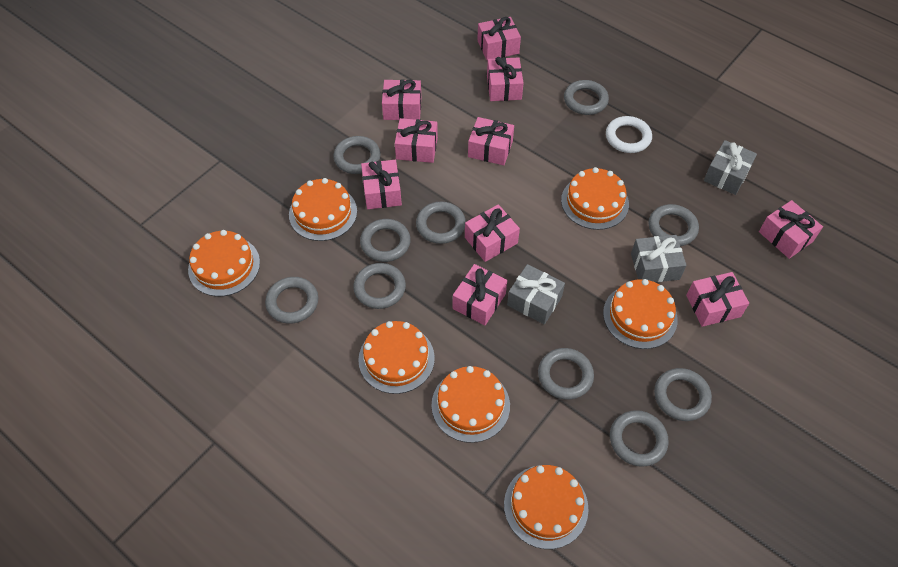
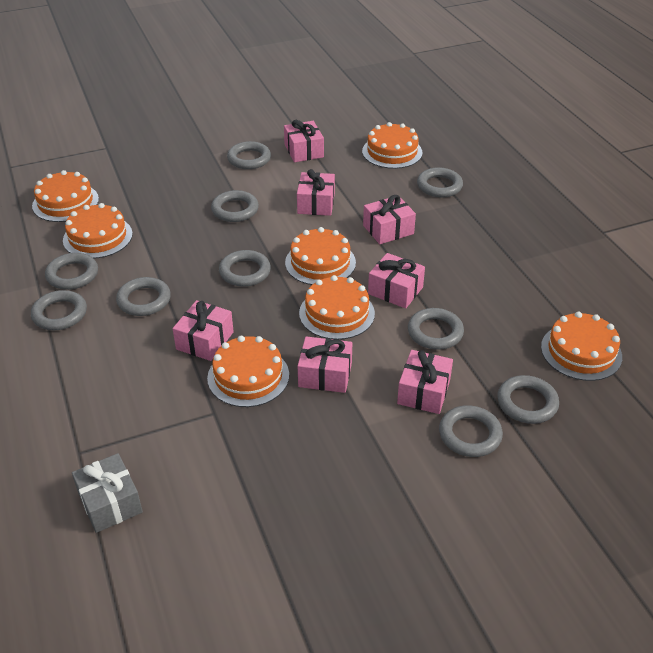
grey gift: 3 -> 1
pink gift: 10 -> 7
white ring: 1 -> 0

